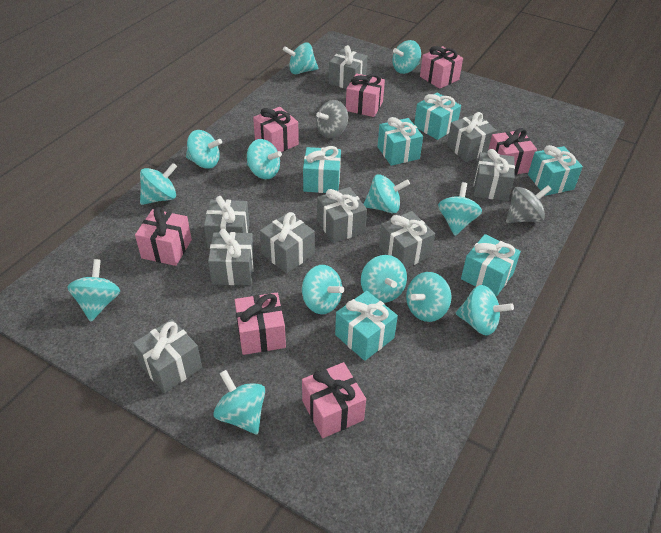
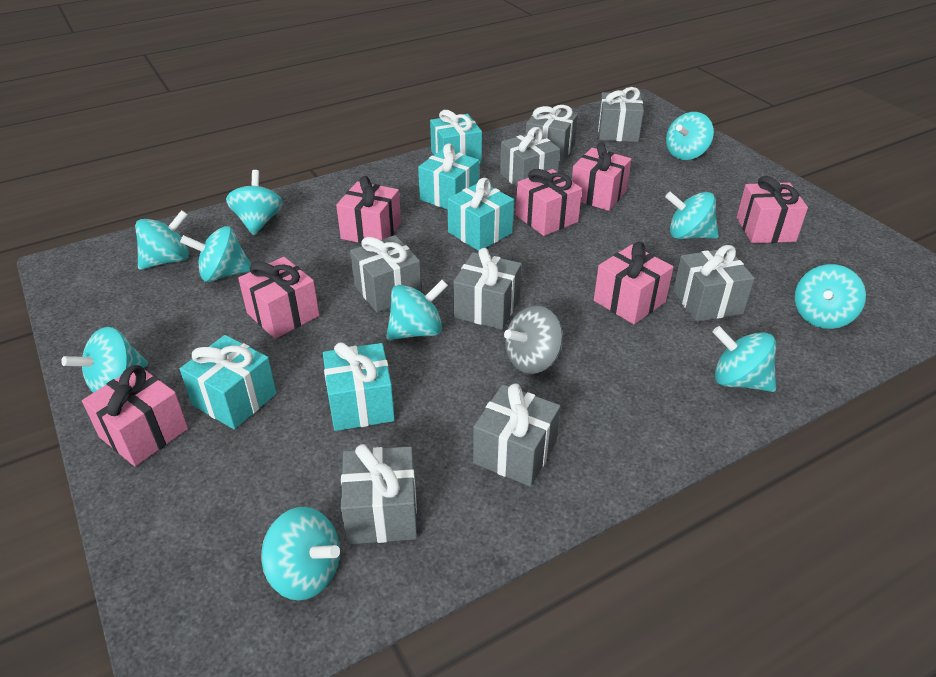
grey gift: 9 -> 8
grey spinning top: 2 -> 1
turquoise gift: 6 -> 5
turquoise spinning top: 13 -> 10

